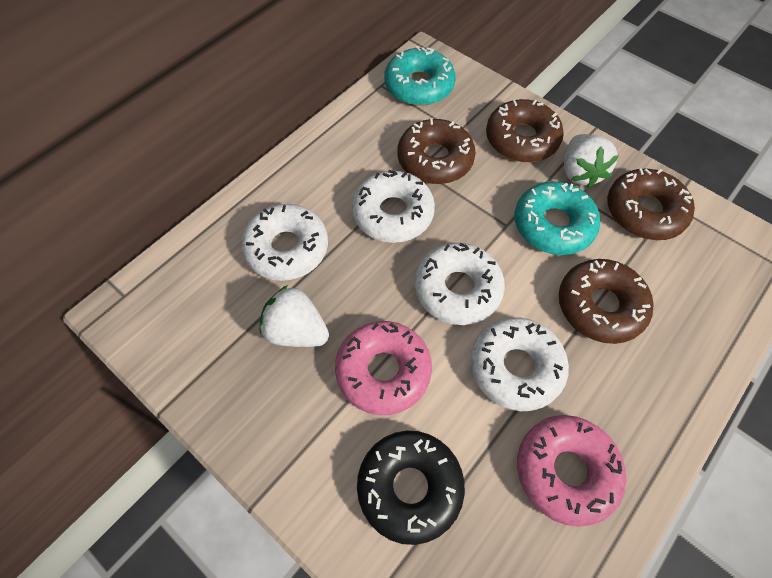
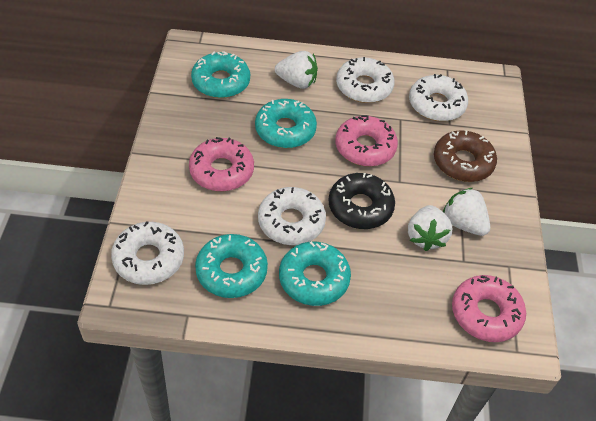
brown donut: 4 -> 1
pink donut: 2 -> 3
turquoise donut: 2 -> 4
white strawberry: 2 -> 3

